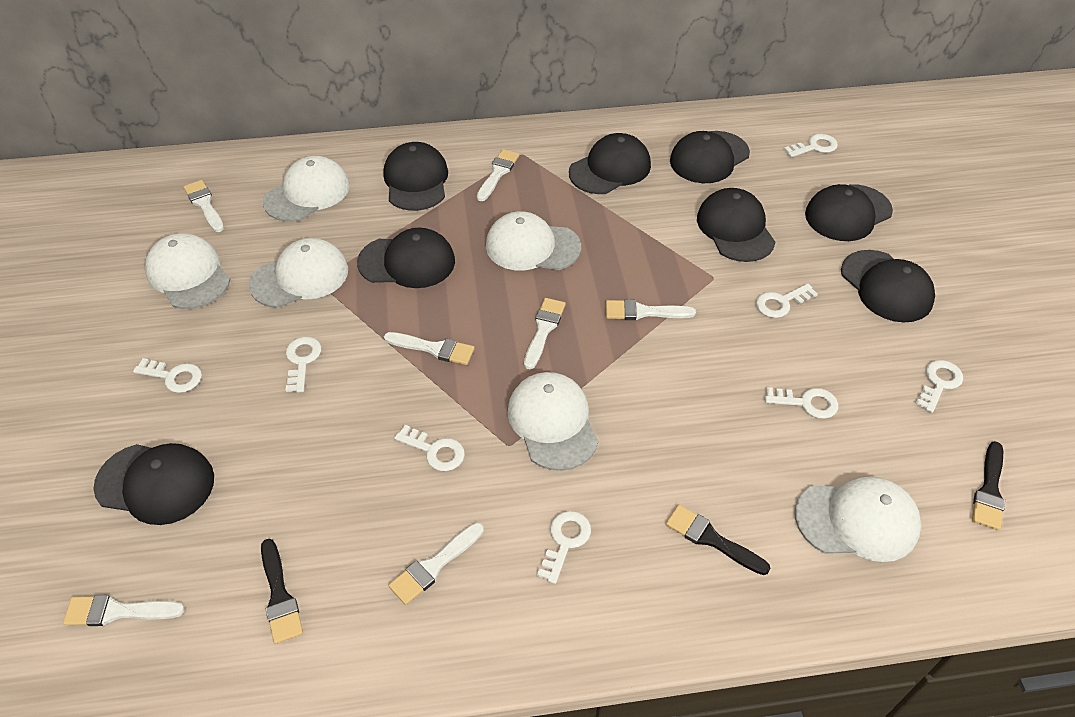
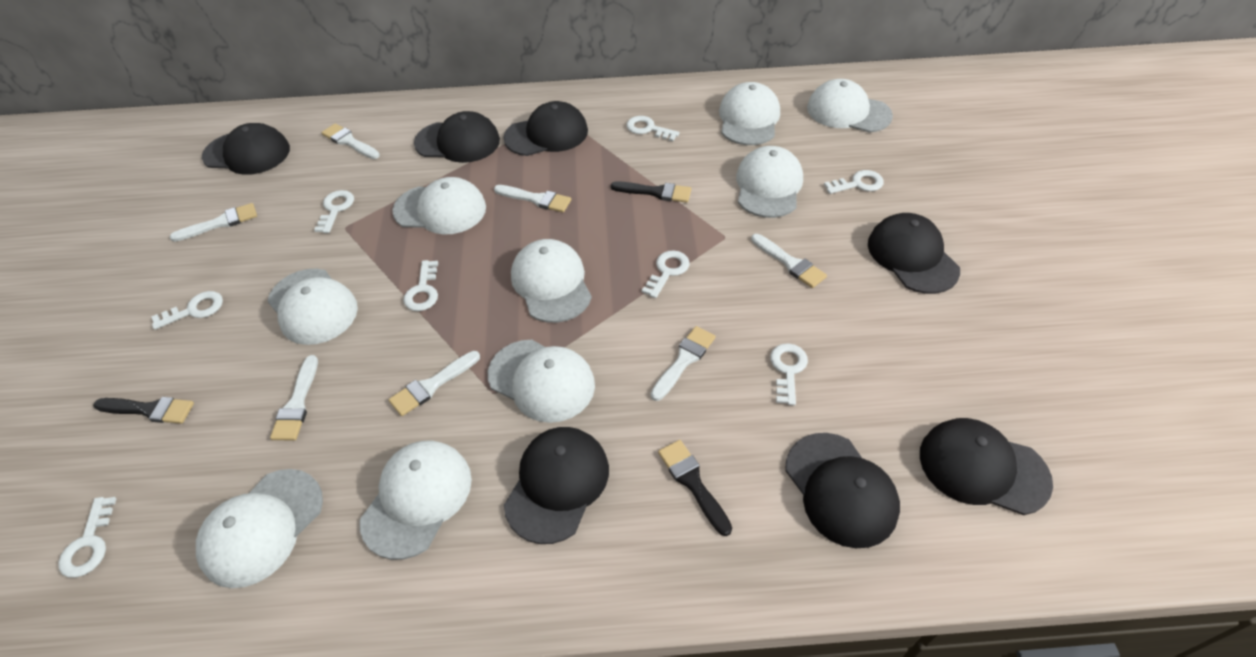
black cap: 8 -> 7
white cap: 6 -> 9

